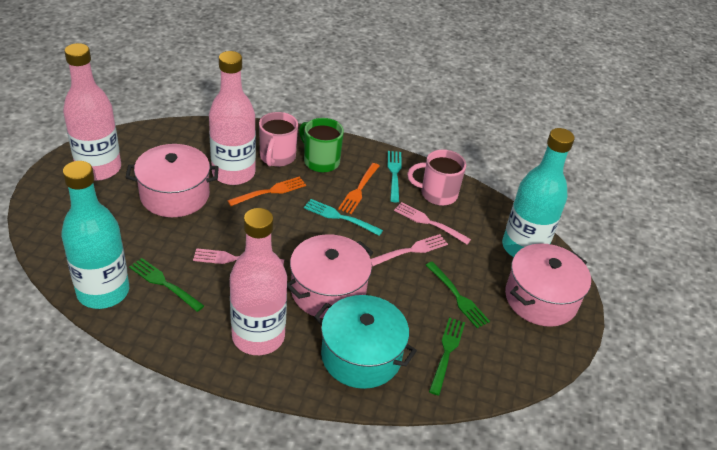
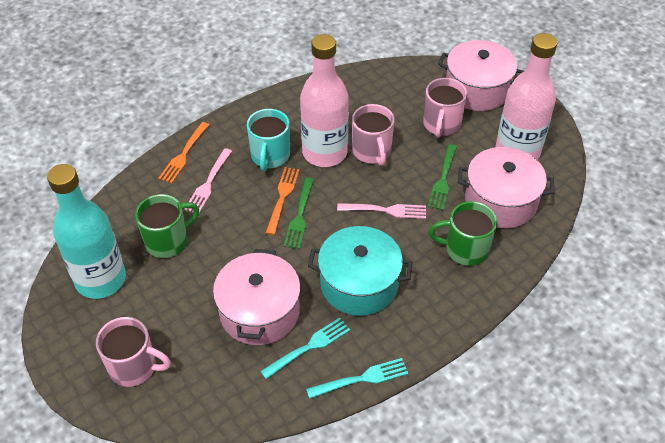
green fork: 3 -> 2
green mug: 1 -> 2
pink bottle: 3 -> 2
pink fork: 3 -> 2
pink mug: 2 -> 3
turquoise bottle: 2 -> 1
turquoise mug: 0 -> 1

